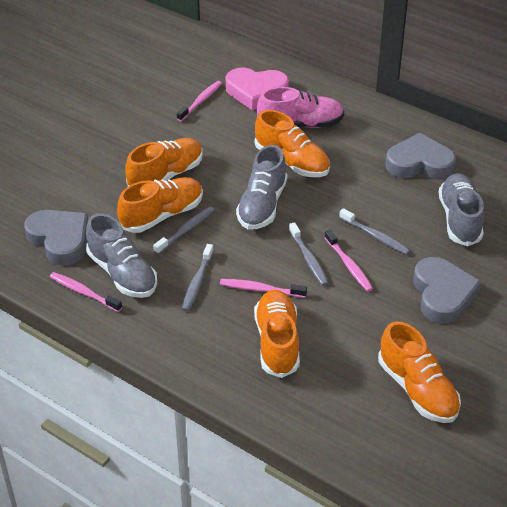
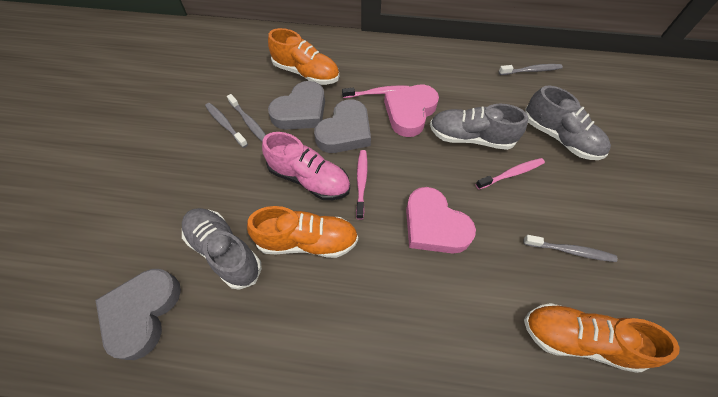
orange shoe: 5 -> 3
pink heart: 1 -> 2
pink toothbrush: 4 -> 3

